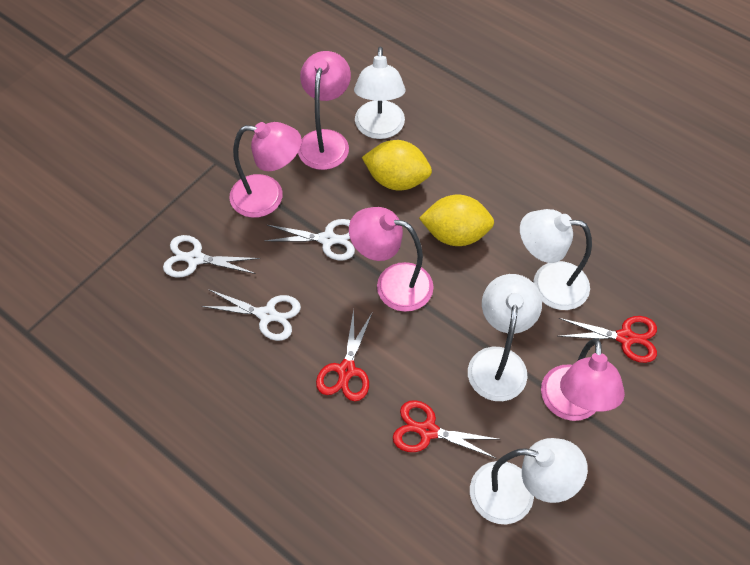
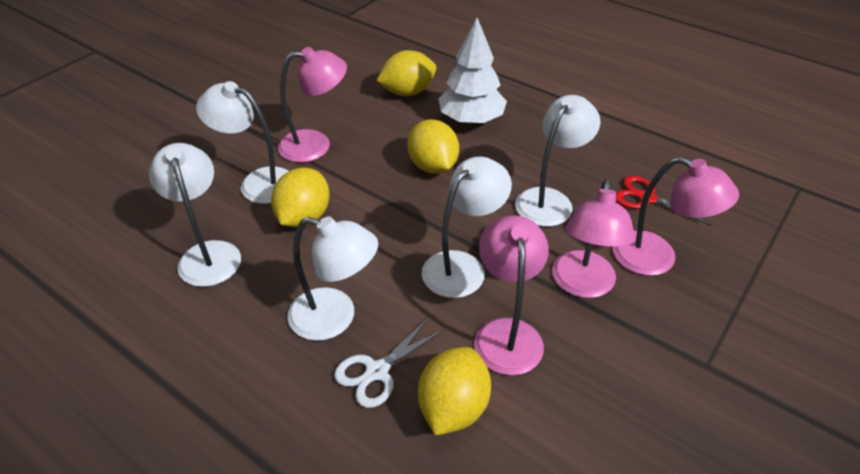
red scissors: 3 -> 1
white lamp: 4 -> 5
white scissors: 3 -> 1
white tree: 0 -> 1
yellow lemon: 2 -> 4

